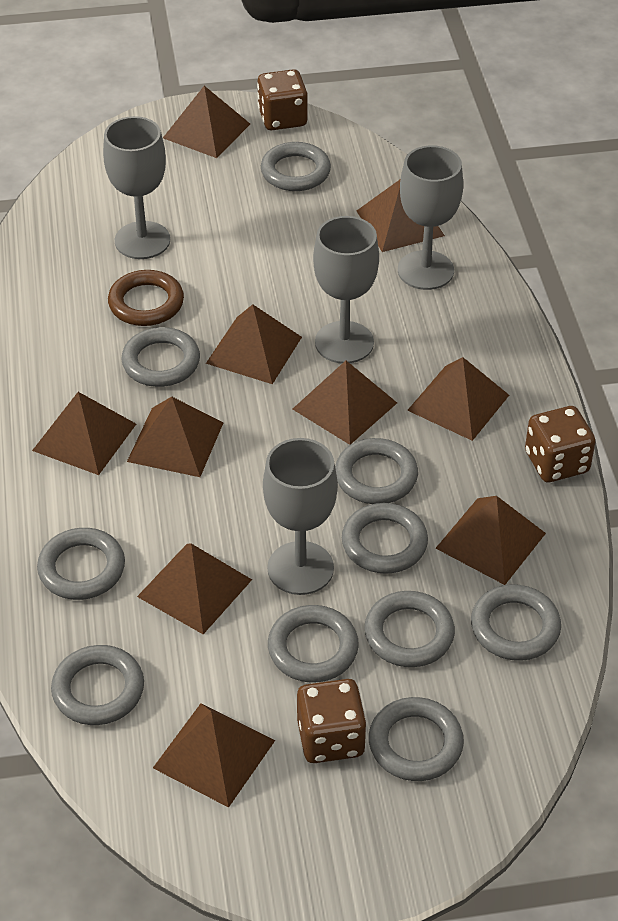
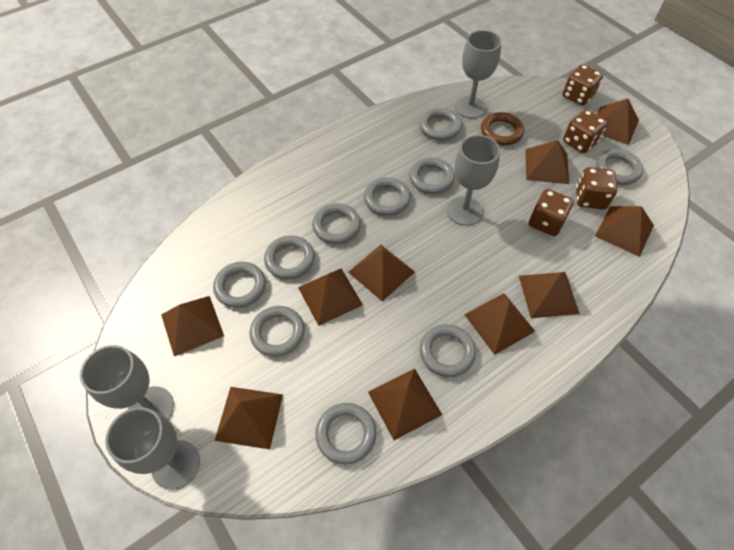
brown dice: 3 -> 4

